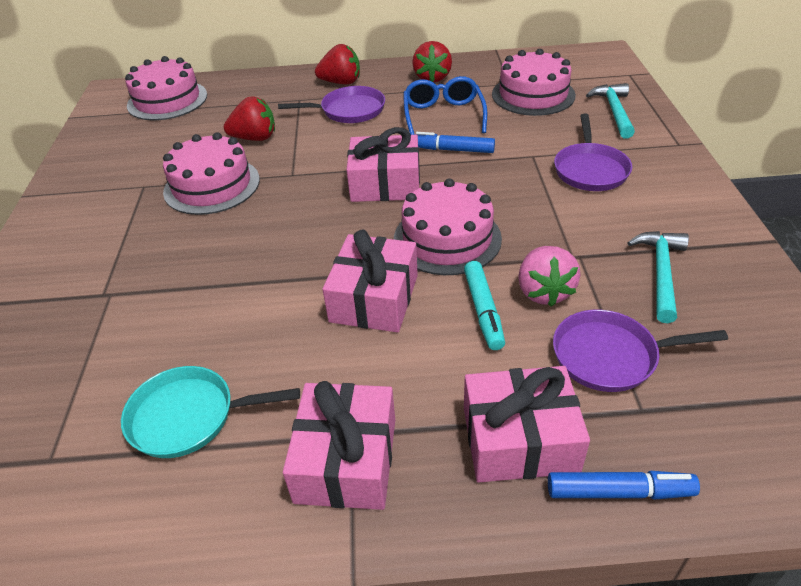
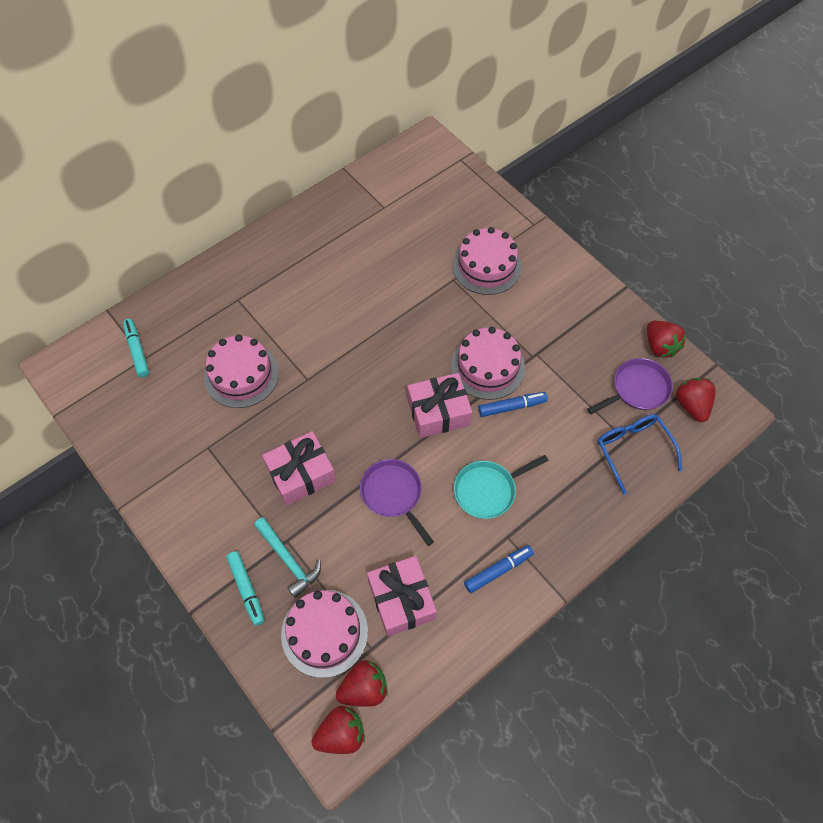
pink gift: 4 -> 3
pink strawberry: 1 -> 0
purple pan: 3 -> 2
red strawberry: 3 -> 4
turquoise hammer: 2 -> 1
turquoise marker: 1 -> 2

